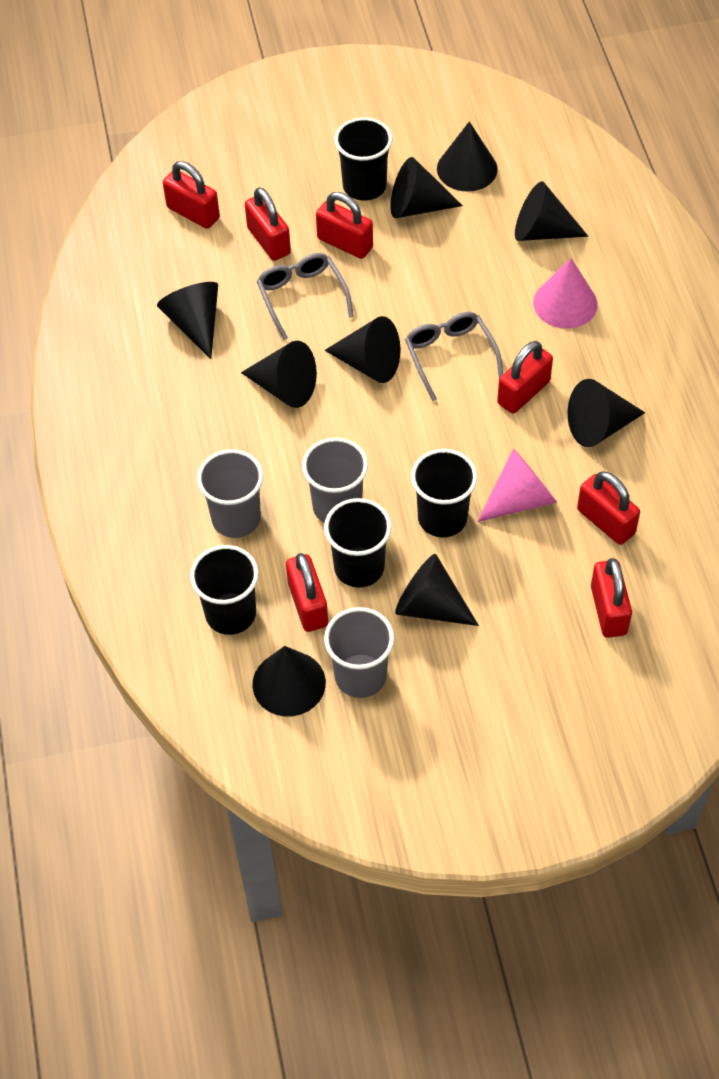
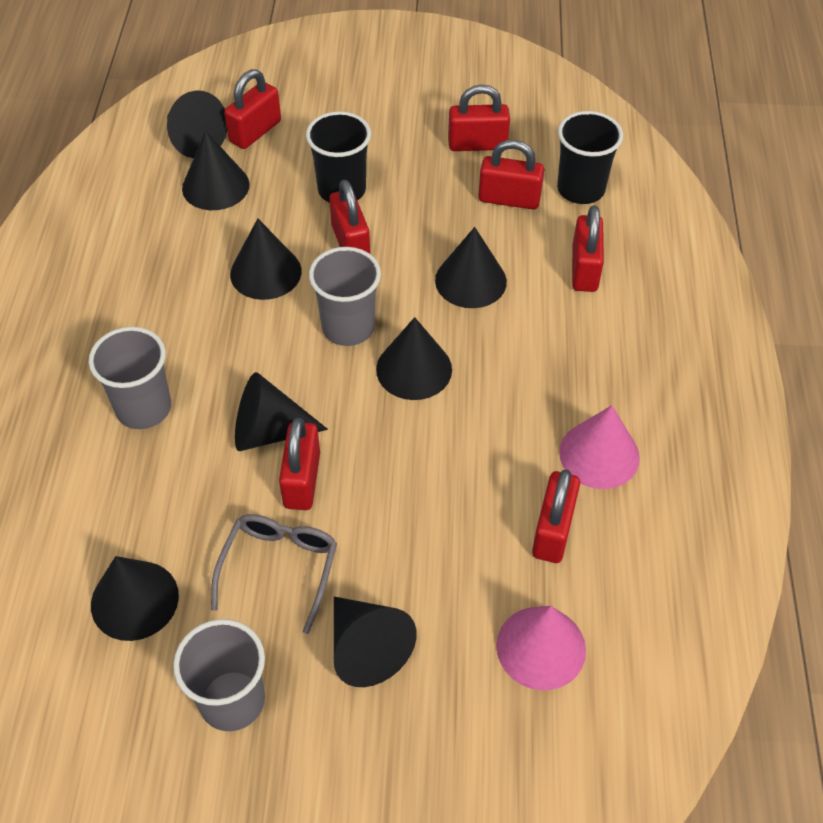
black cone: 9 -> 8
black cup: 4 -> 2
grey glasses: 2 -> 1

